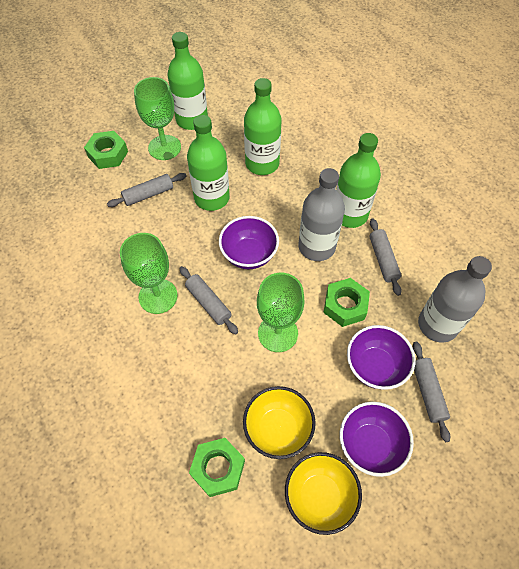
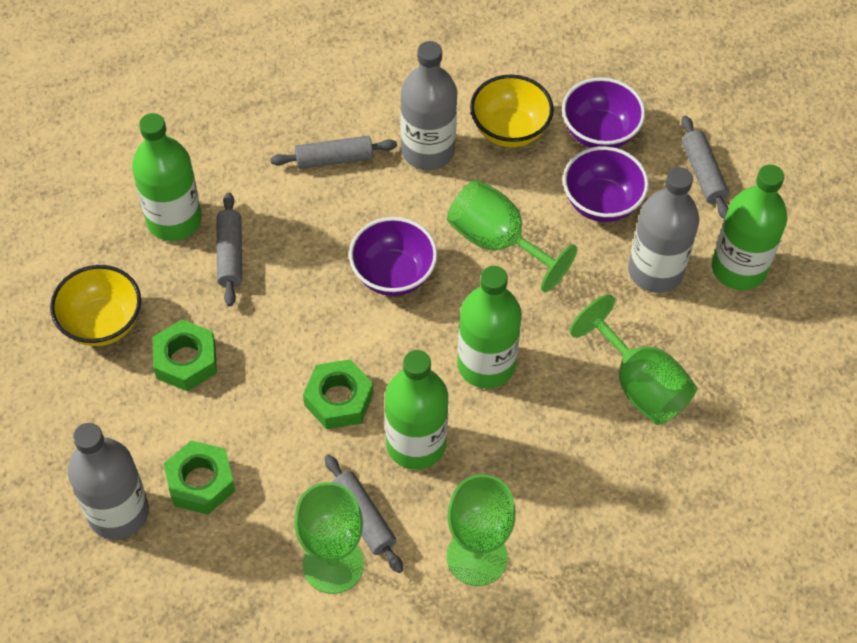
green goblet: 3 -> 4
grey bottle: 2 -> 3

